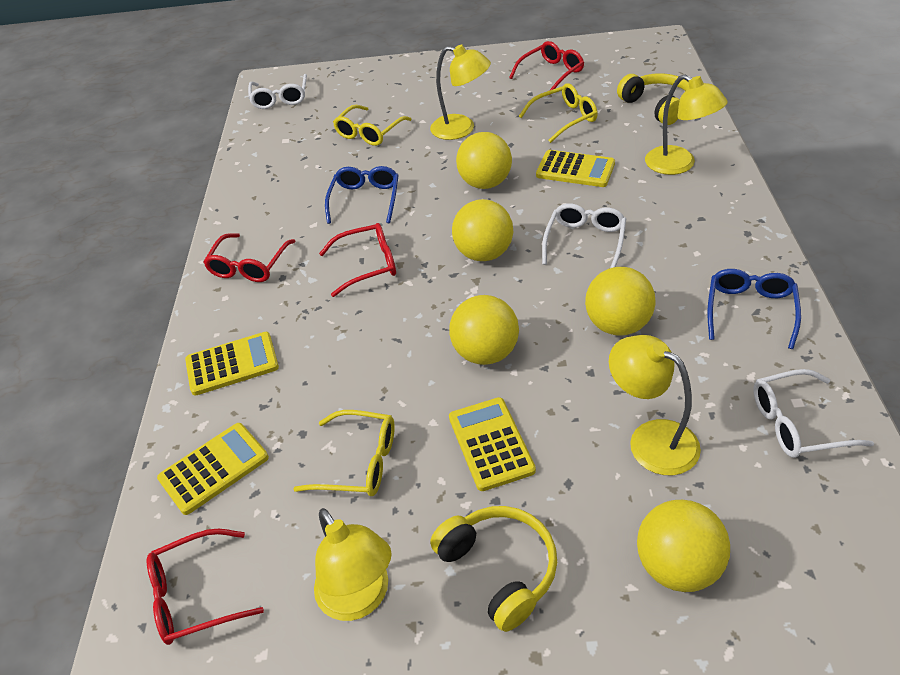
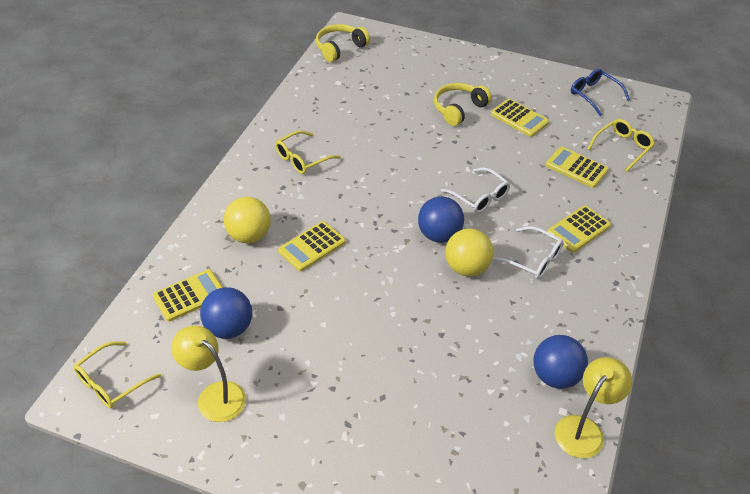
blue ball: 0 -> 3
blue glasses: 2 -> 1
red glasses: 4 -> 0
white glasses: 3 -> 2
yellow ball: 5 -> 2
yellow calculator: 4 -> 5
yellow lamp: 4 -> 2

